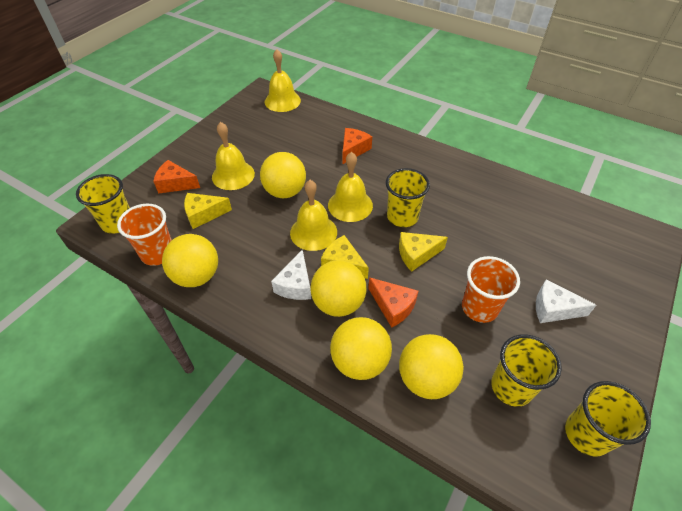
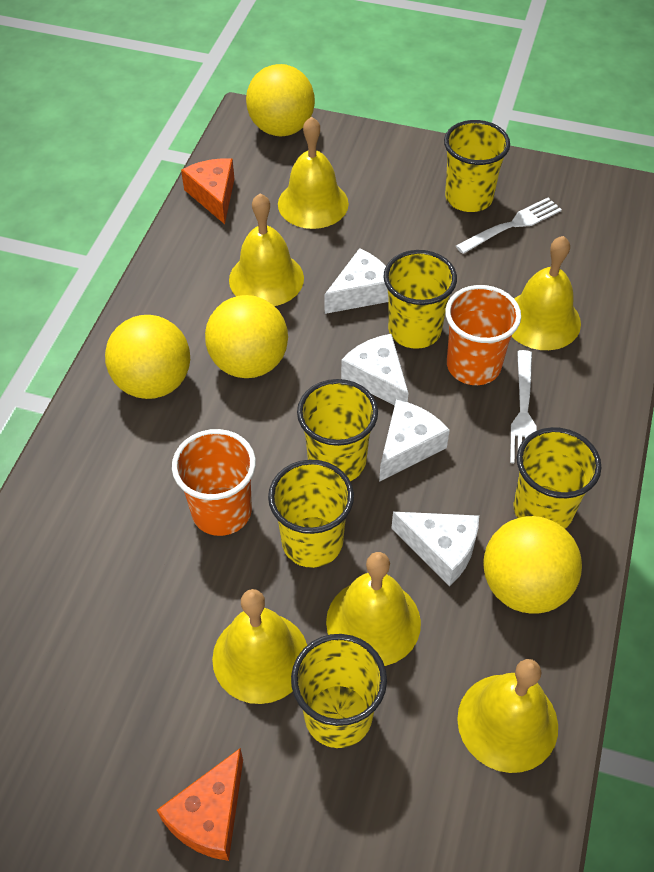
orange cheese: 3 -> 2
white cheese: 2 -> 4
white fork: 0 -> 2
yellow ball: 5 -> 4
yellow bell: 4 -> 6
yellow cheese: 3 -> 0
yellow cup: 4 -> 6

